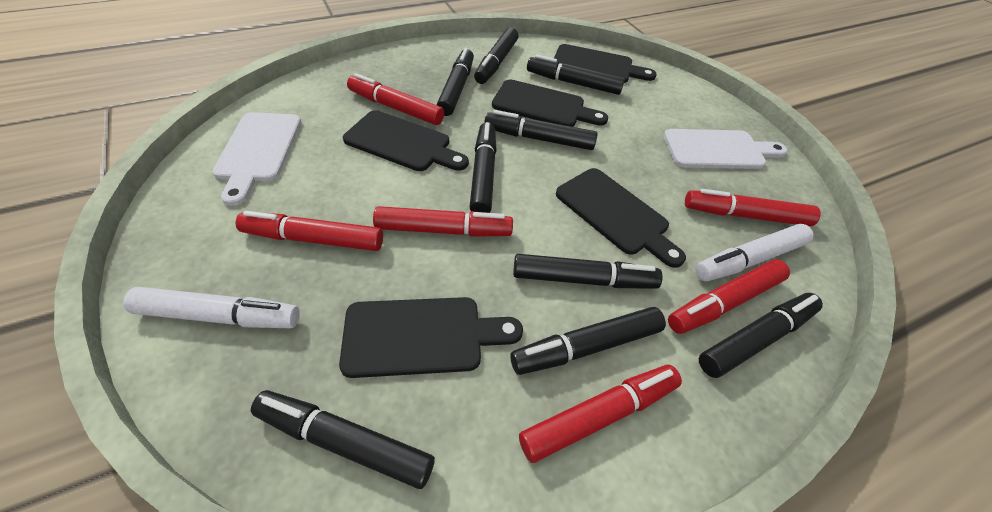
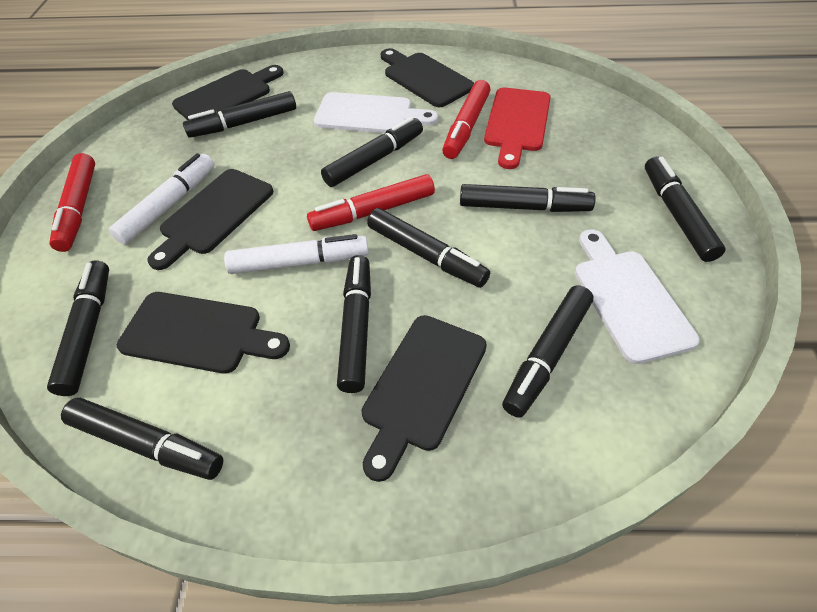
red cutting board: 0 -> 1
red marker: 6 -> 3

